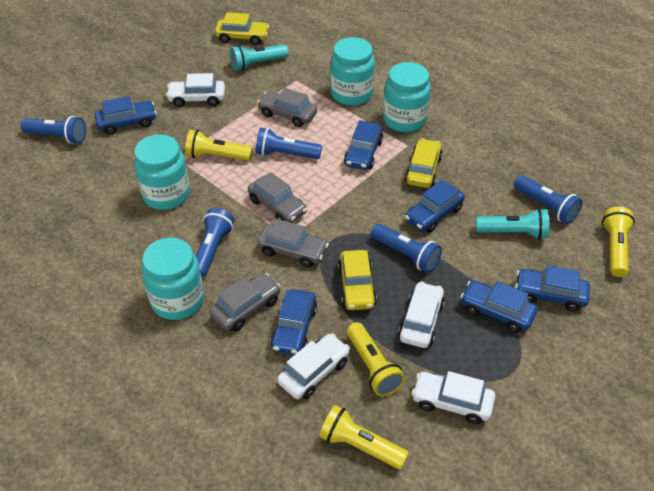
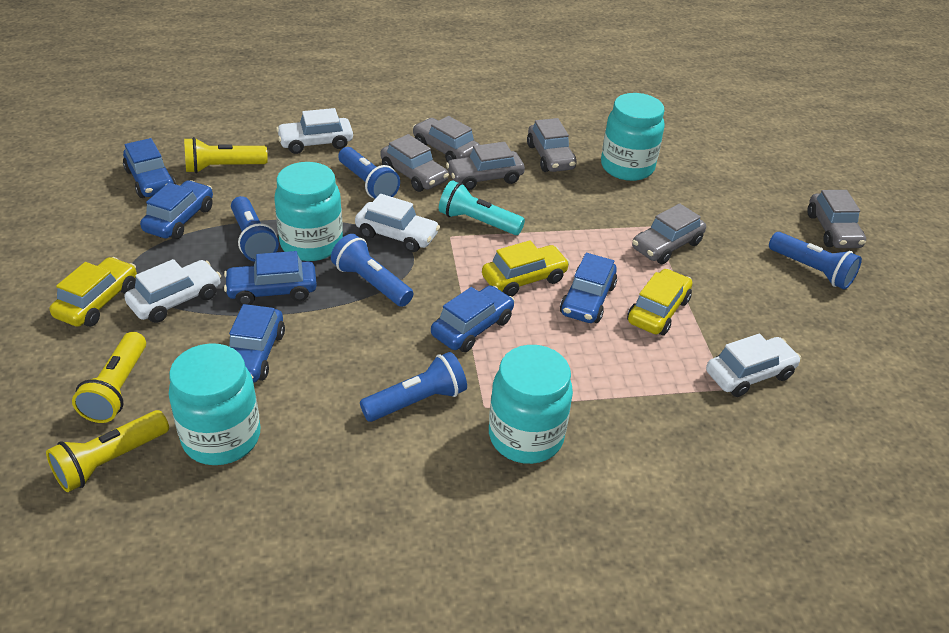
grey car: 4 -> 6
turquoise flashlight: 2 -> 1
yellow flashlight: 4 -> 3

